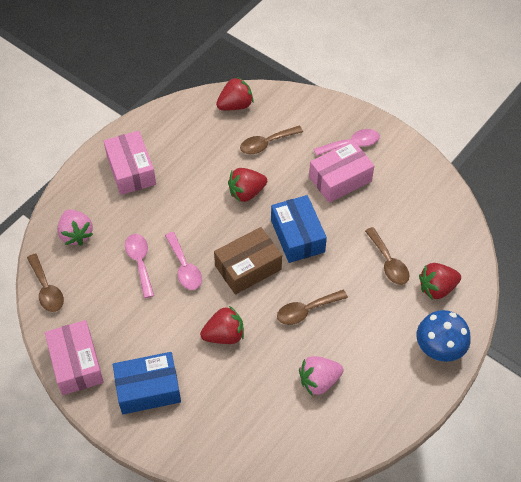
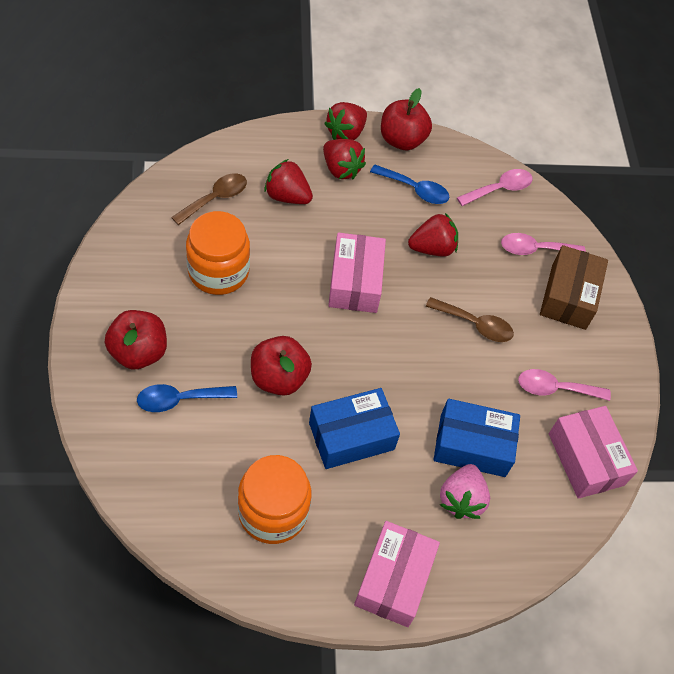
blue mushroom: 1 -> 0
blue spoon: 0 -> 2
brown spoon: 4 -> 2
orange jar: 0 -> 2
pink strawberry: 2 -> 1
red apple: 0 -> 3

